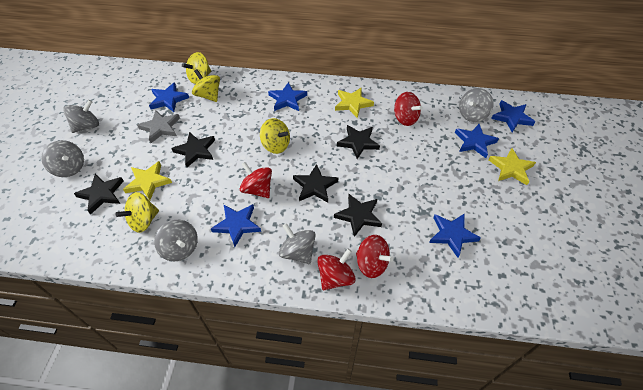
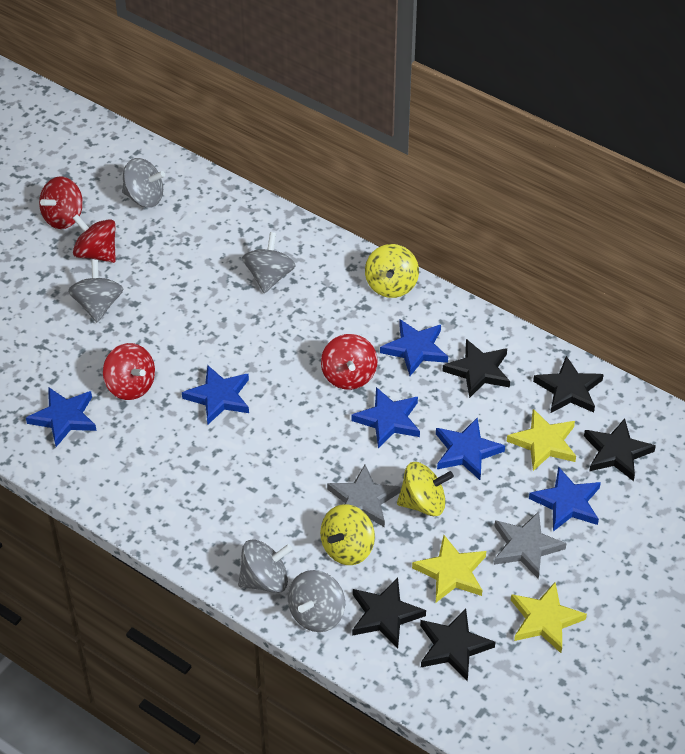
grey star: 1 -> 2
yellow spinning top: 4 -> 3

